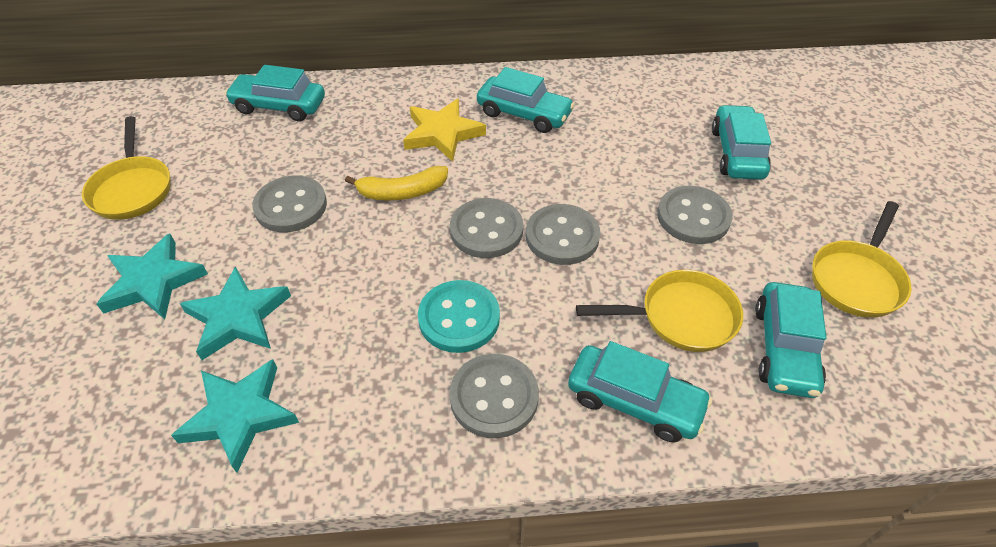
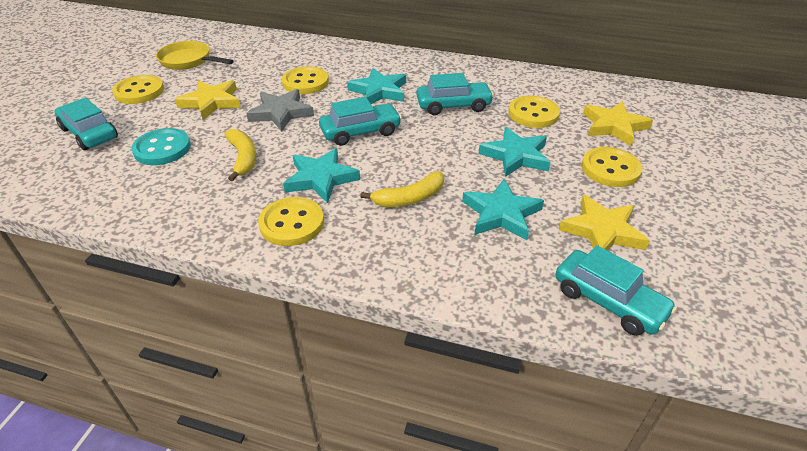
grey button: 5 -> 0
grey star: 0 -> 1
turquoise car: 5 -> 4
turquoise star: 3 -> 4
yellow banana: 1 -> 2
yellow button: 0 -> 5
yellow pan: 3 -> 1
yellow star: 1 -> 3

